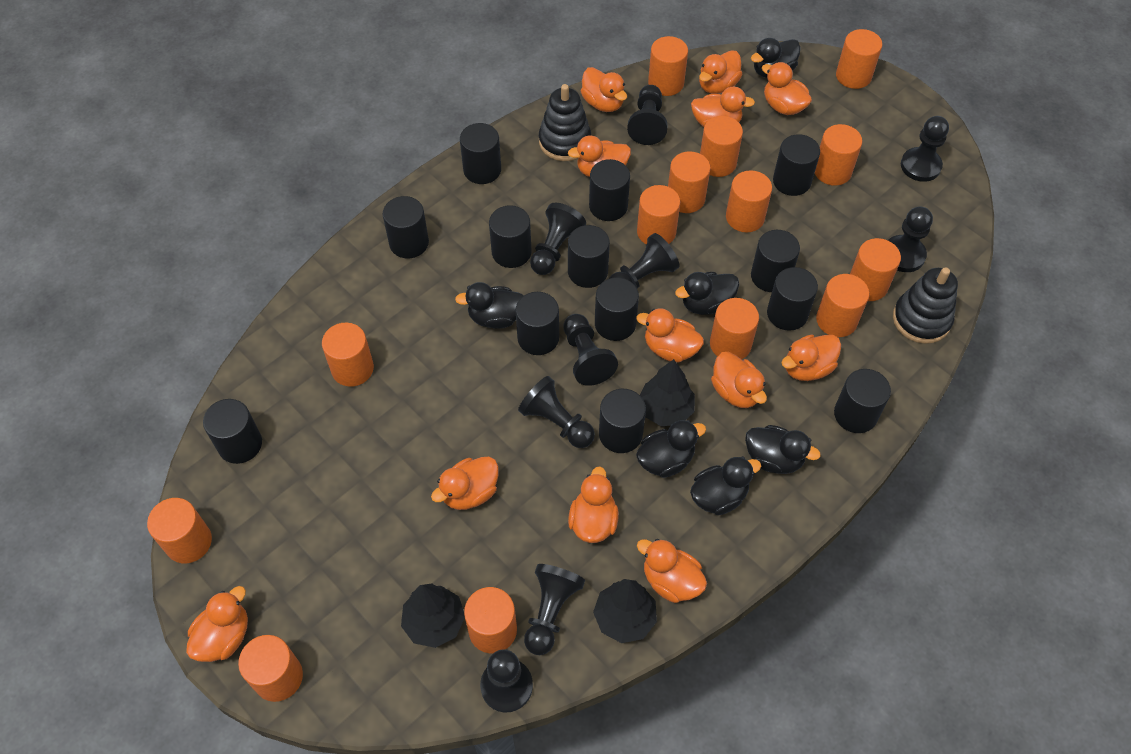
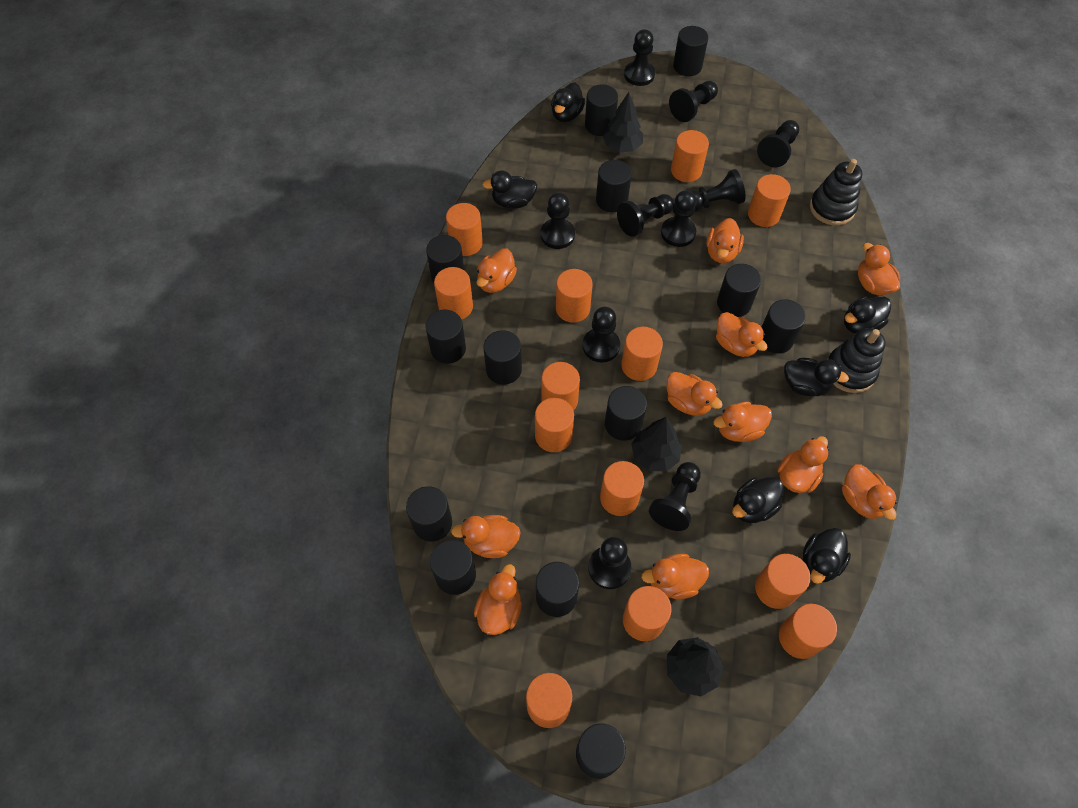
black pawn: 9 -> 10
orange cylinder: 14 -> 13
orange duck: 12 -> 11

